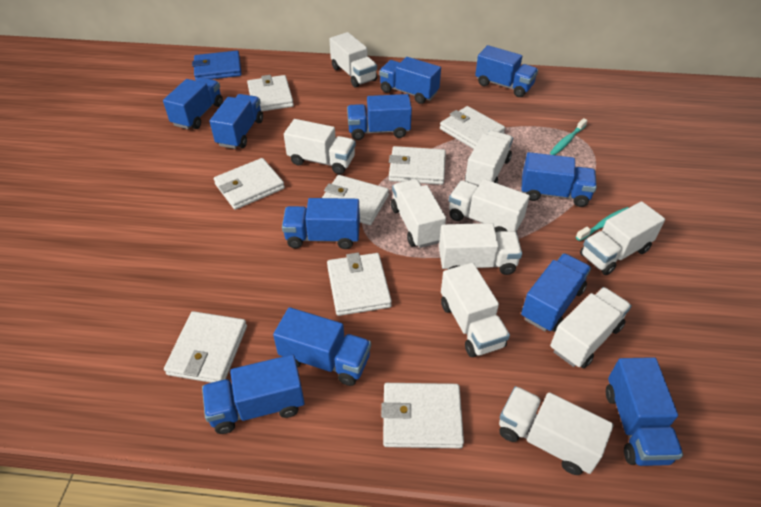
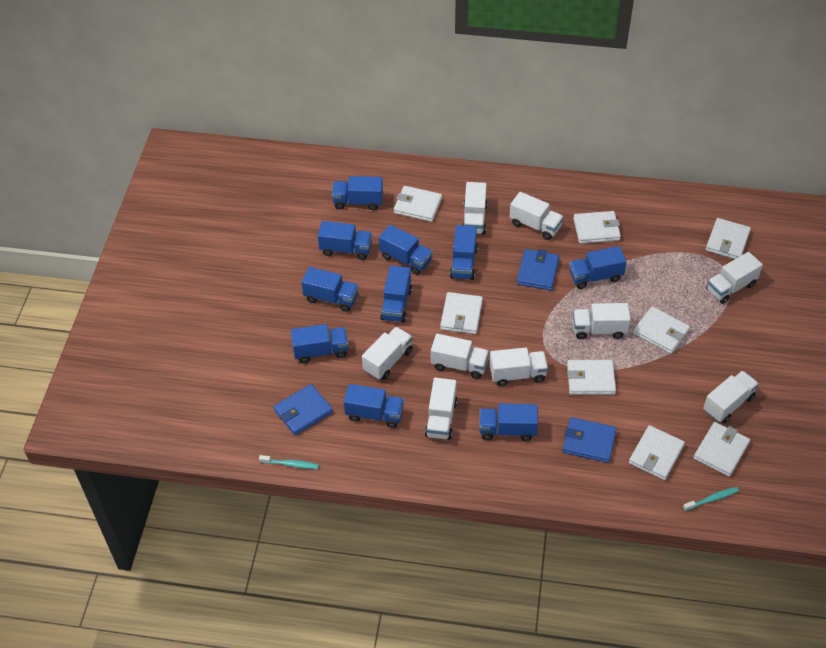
blue truck: 11 -> 10
blue wallet: 1 -> 3
white truck: 10 -> 9

